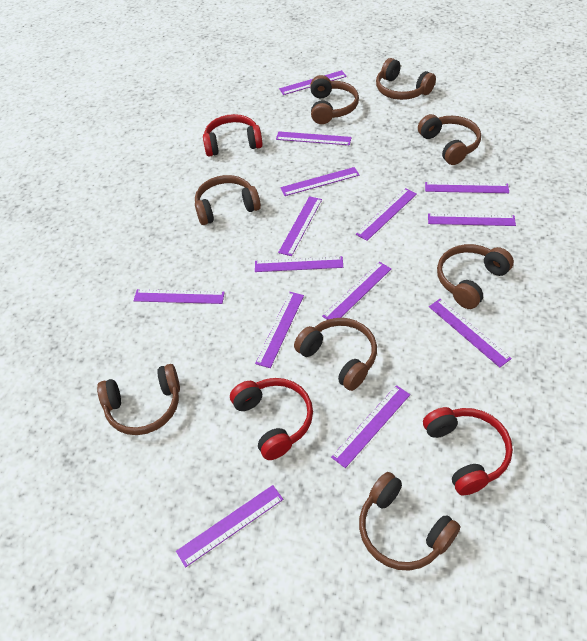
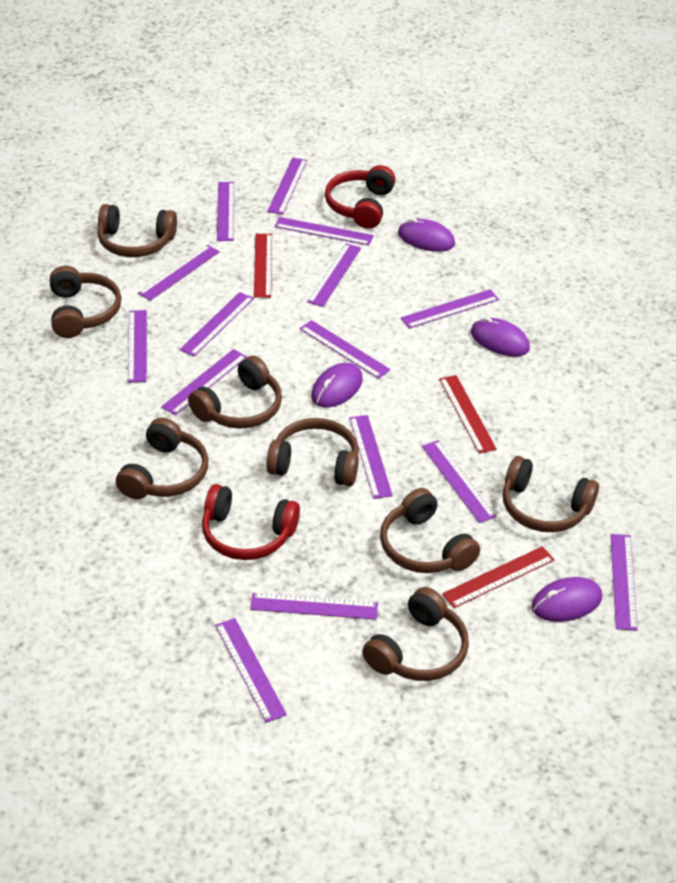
purple mouse: 0 -> 4
purple ruler: 14 -> 15
red headphones: 3 -> 2
red ruler: 0 -> 3

